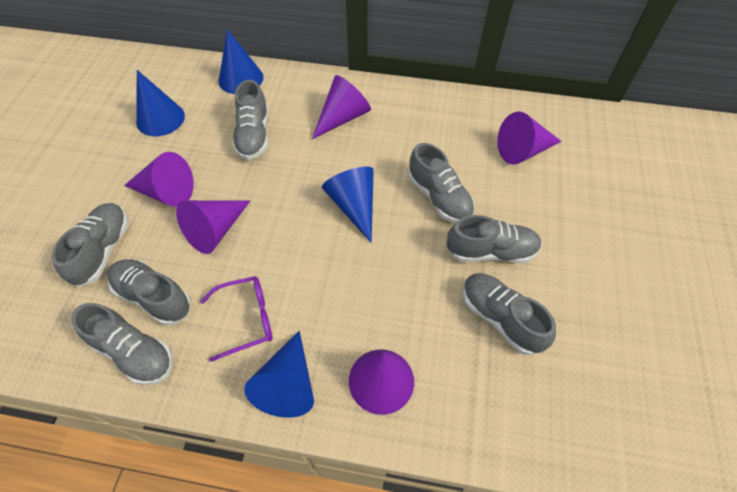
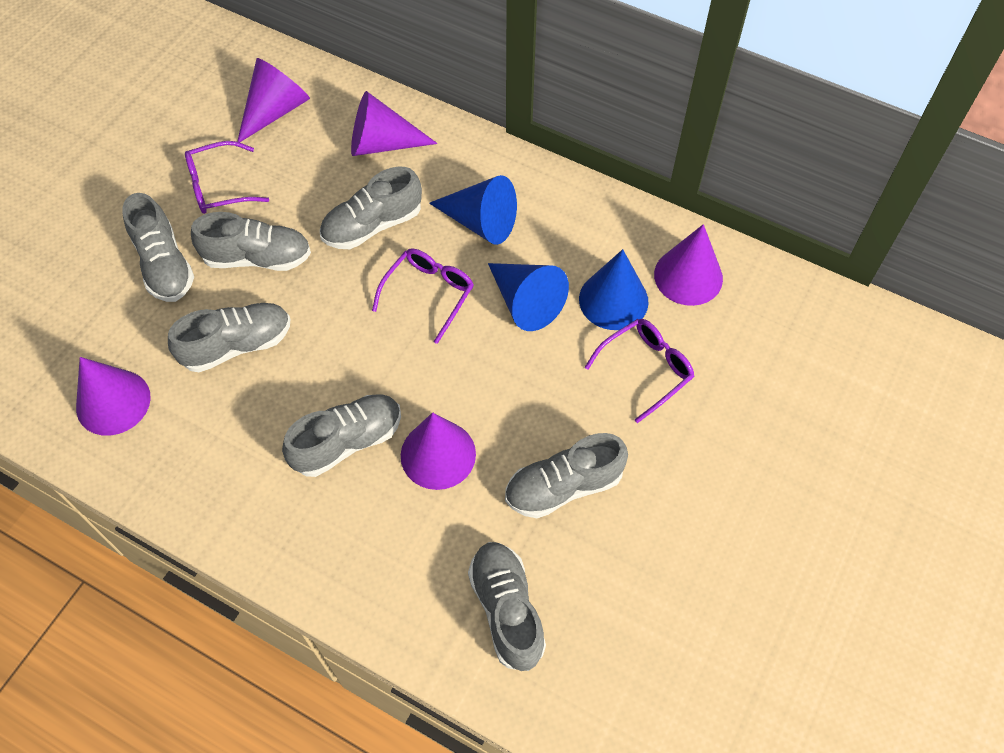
blue cone: 4 -> 3
purple glasses: 1 -> 3

